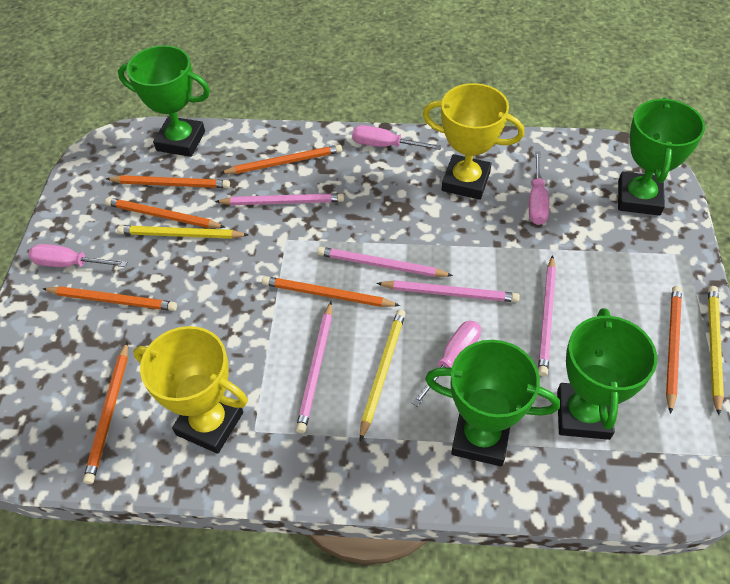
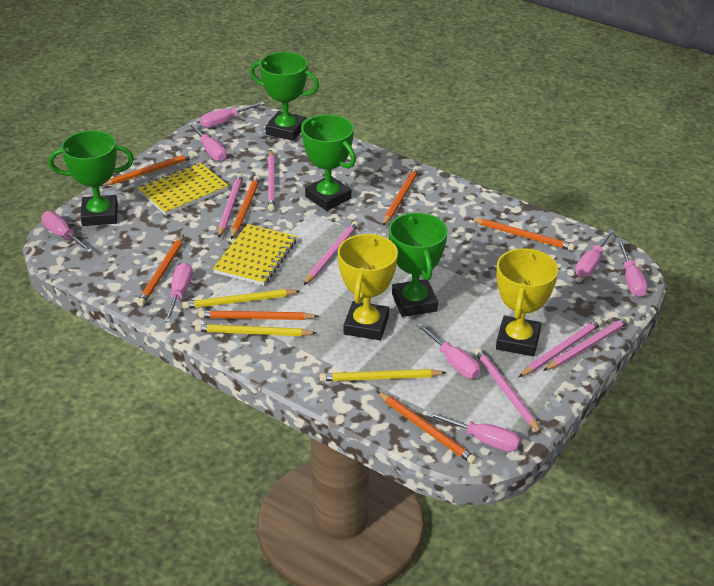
pink pencil: 5 -> 6
pink screwdriver: 4 -> 8
yellow notebook: 0 -> 2

